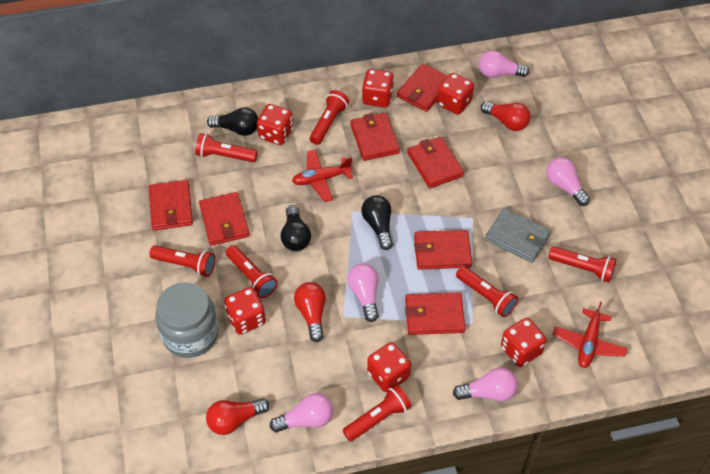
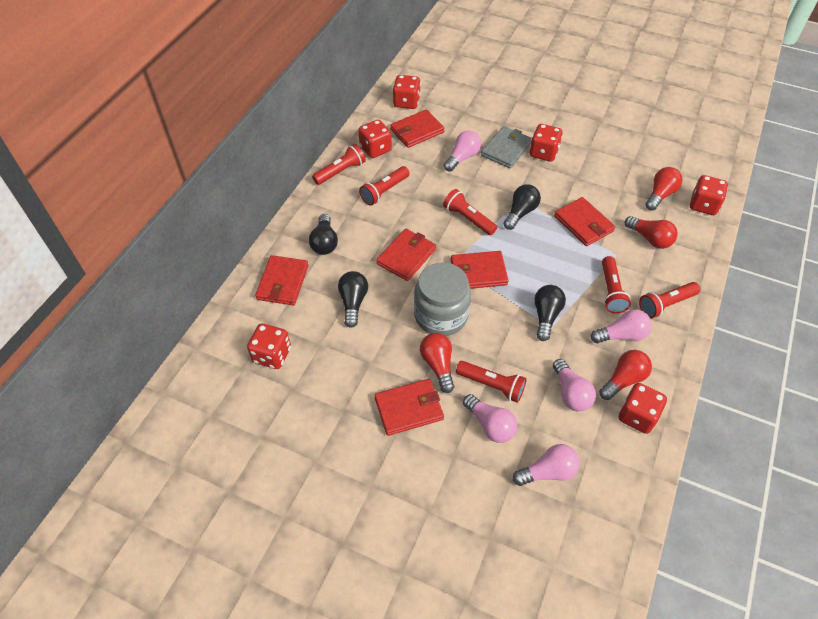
black light bulb: 3 -> 4
red flashlight: 7 -> 6
red light bulb: 3 -> 4
red plane: 2 -> 0
red wallet: 7 -> 6

